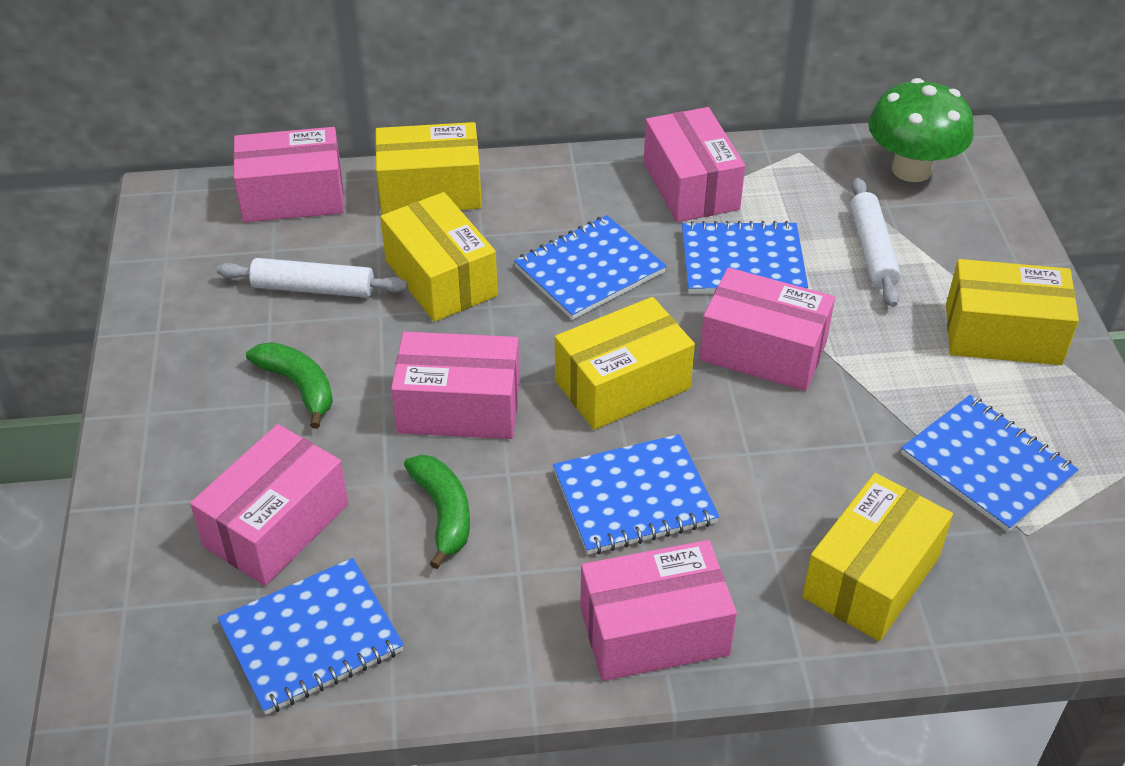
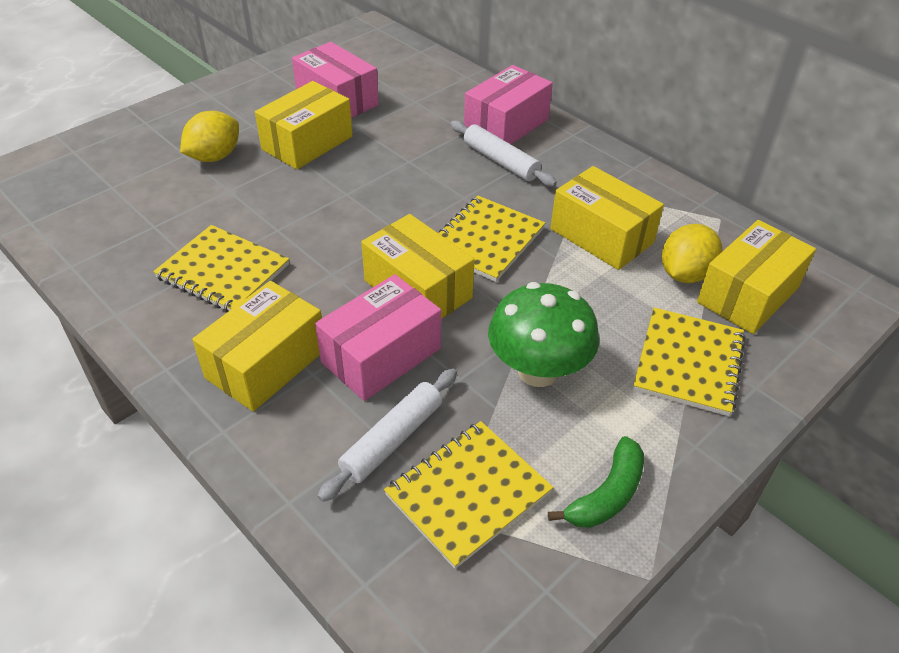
blue notebook: 5 -> 0
green banana: 2 -> 1
pink box: 6 -> 3
yellow lemon: 0 -> 2
yellow notebook: 0 -> 4

